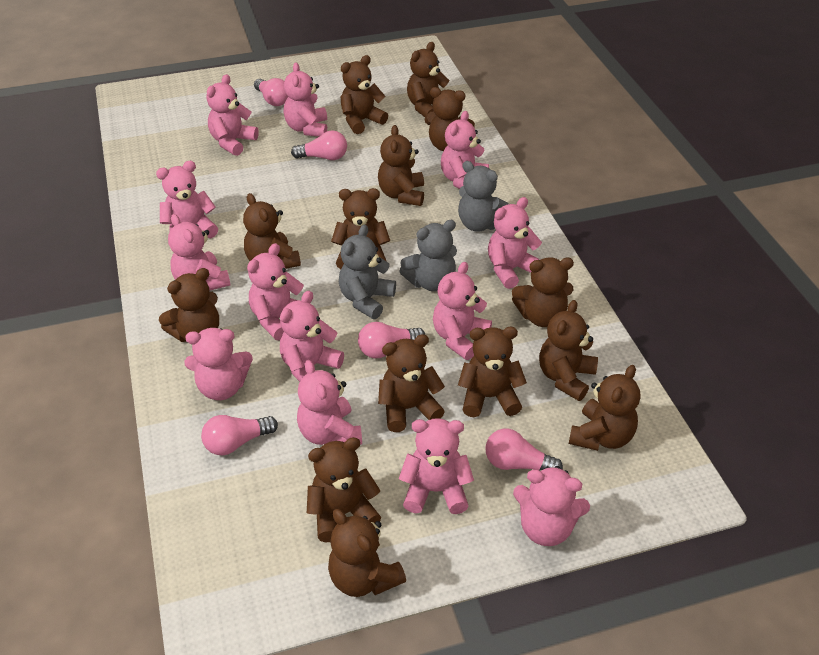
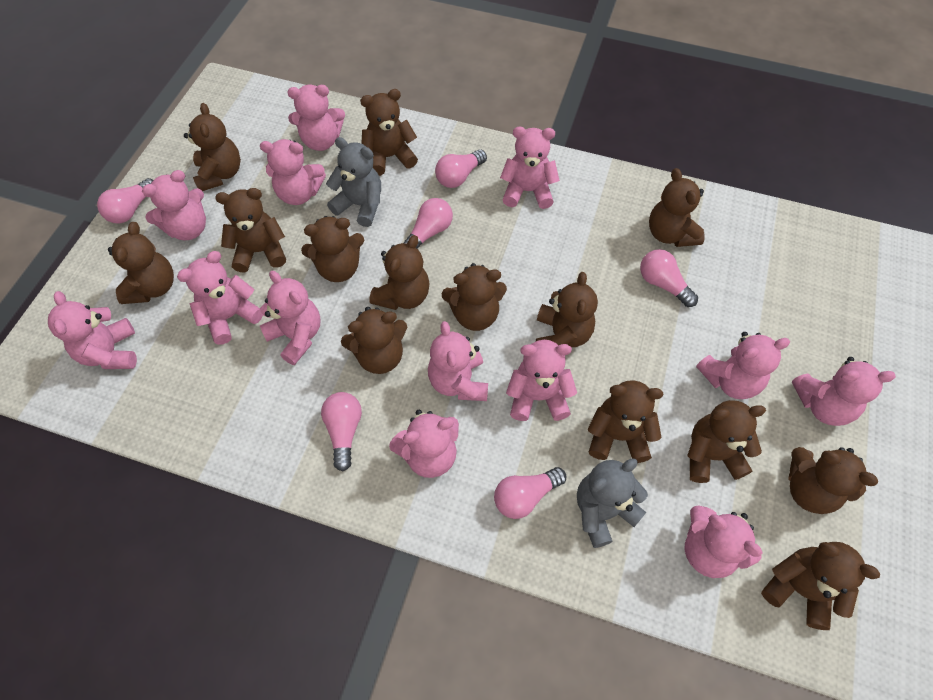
grey teddy bear: 3 -> 2
pink light bulb: 5 -> 6

